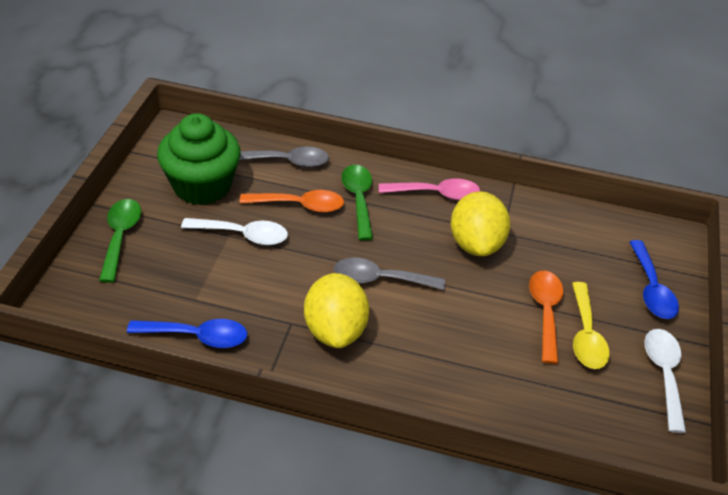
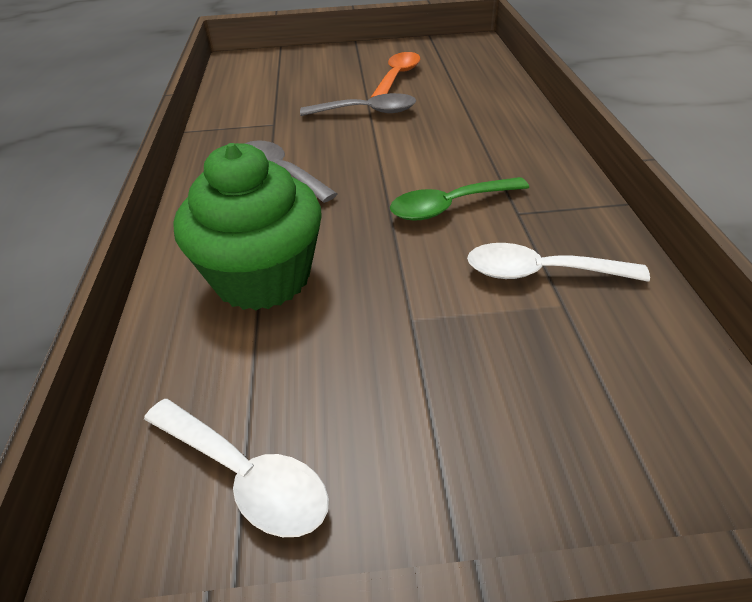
blue spoon: 2 -> 0
green spoon: 2 -> 1
orange spoon: 2 -> 1
pink spoon: 1 -> 0
yellow lemon: 2 -> 0
yellow spoon: 1 -> 0

